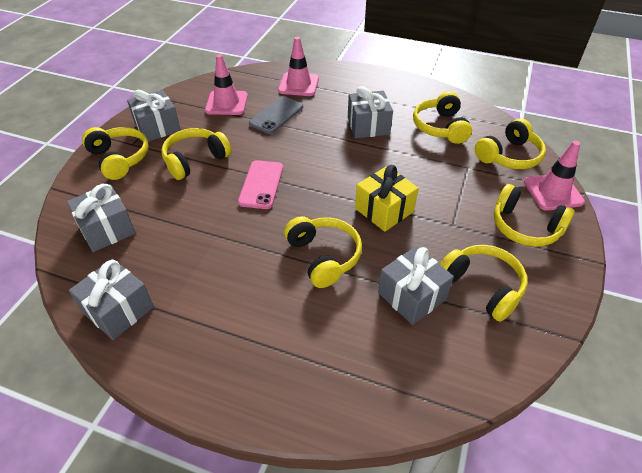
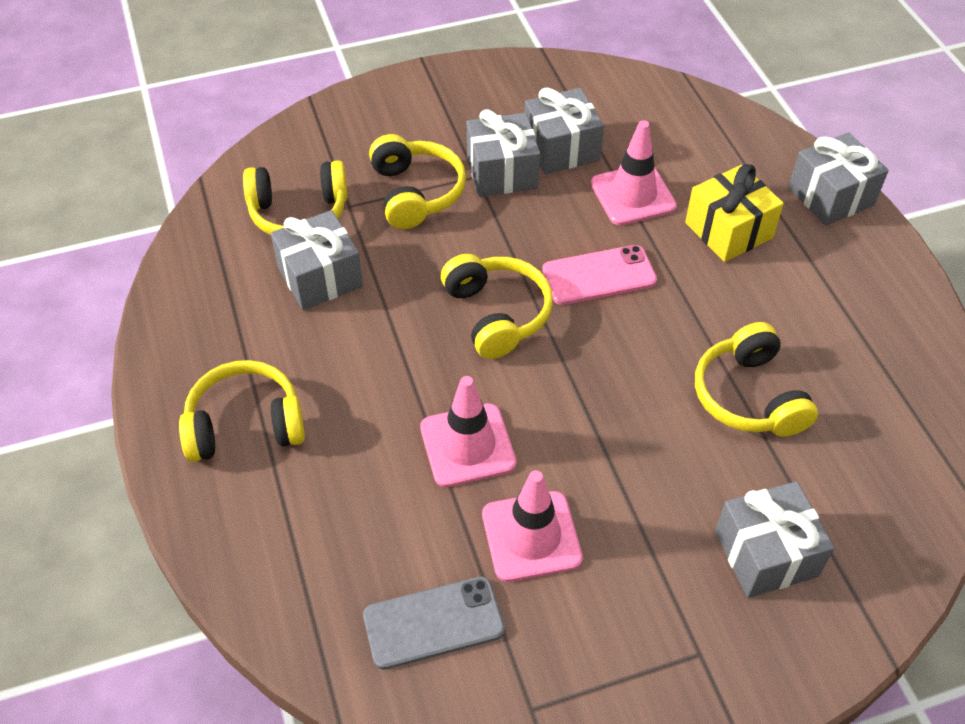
yellow headphones: 7 -> 5

